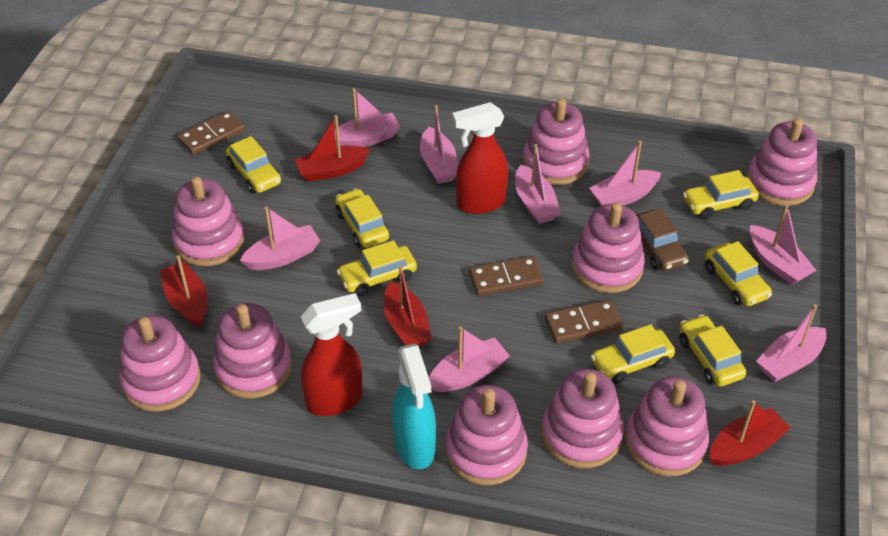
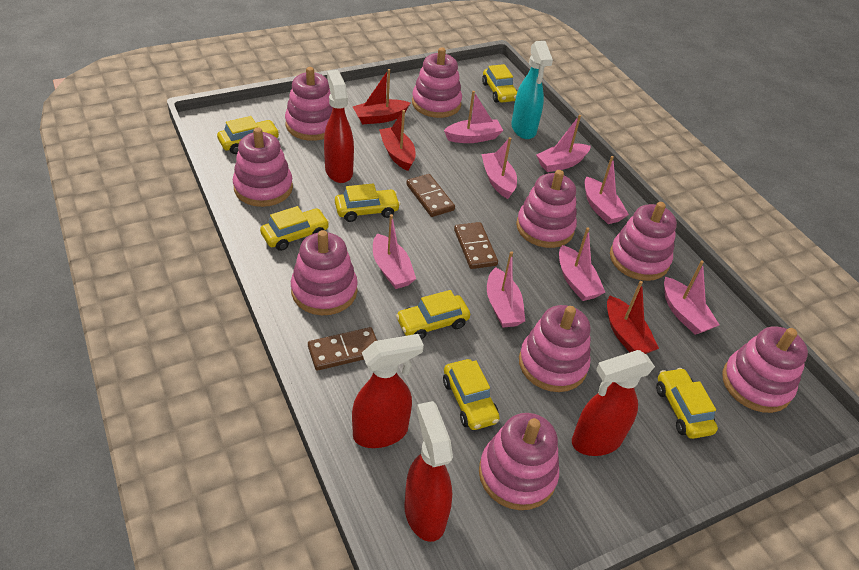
brown car: 1 -> 0
red boat: 4 -> 3
red spray bottle: 2 -> 4

